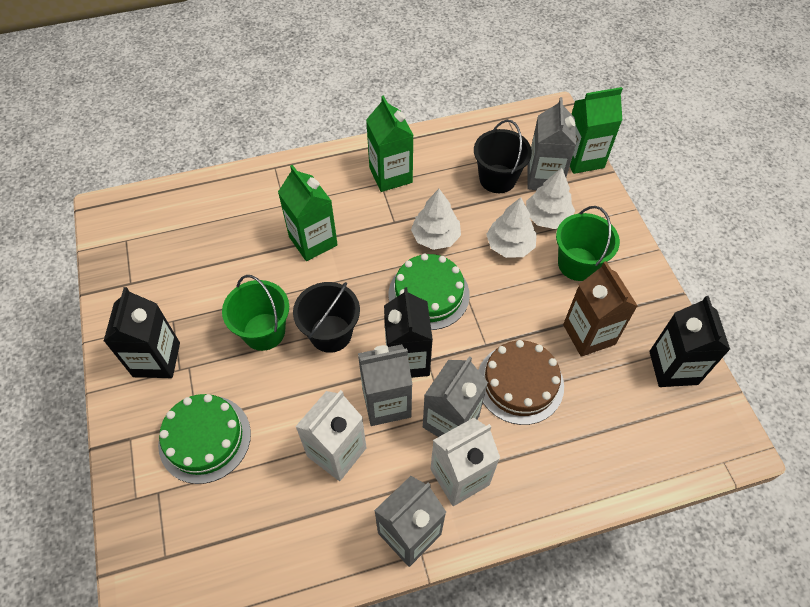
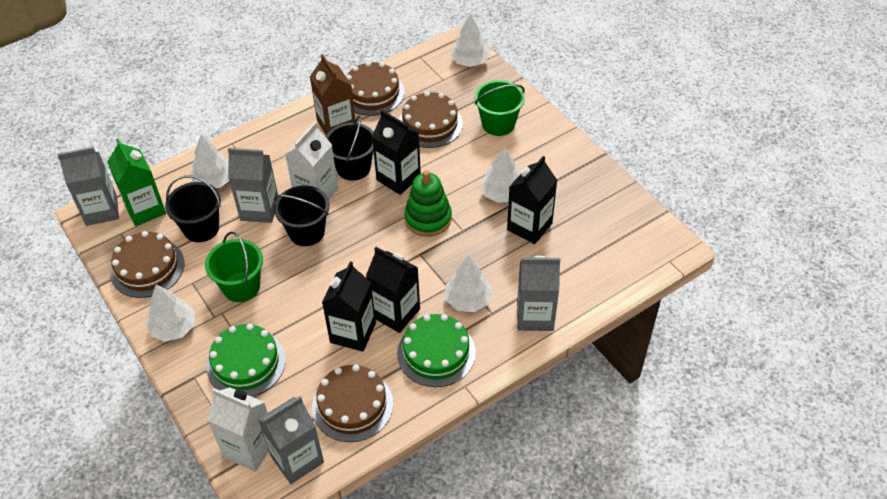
black bucket: 2 -> 3
black carton: 3 -> 4
brown cake: 1 -> 4
green carton: 3 -> 1
green stacking toy: 0 -> 1
white tree: 3 -> 5

